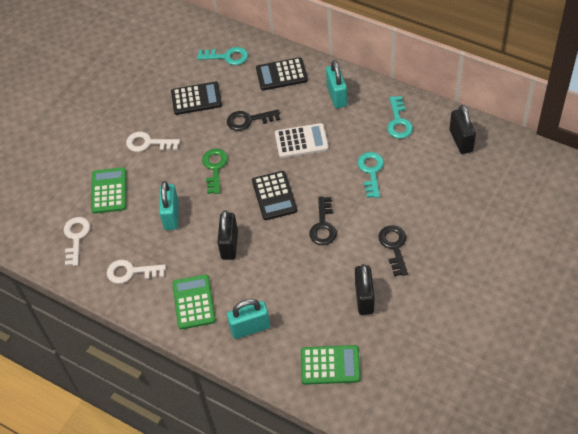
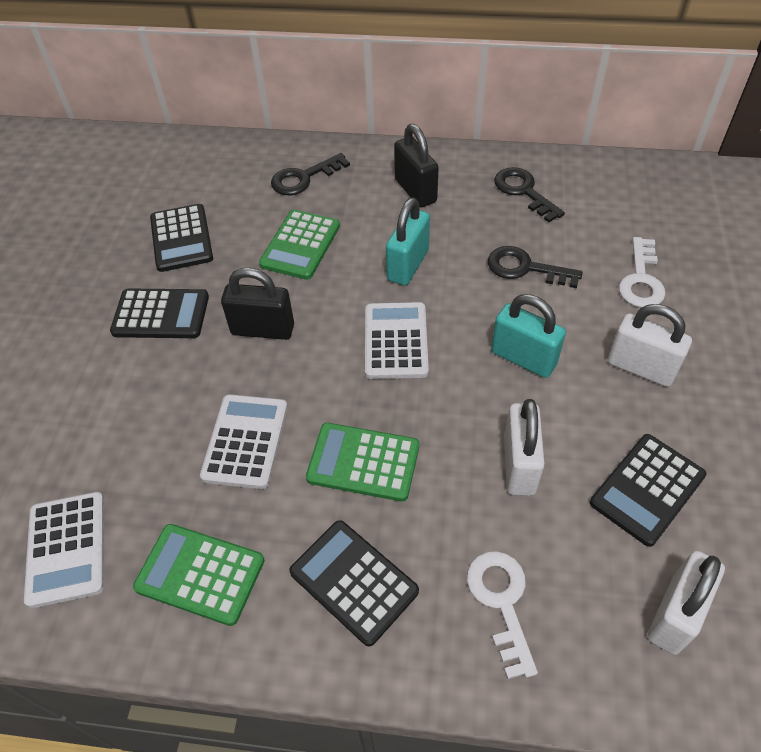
black calculator: 3 -> 4
black padlock: 3 -> 2
green key: 1 -> 0
turquoise key: 3 -> 0
turquoise padlock: 3 -> 2
white calculator: 1 -> 3
white key: 3 -> 2
white padlock: 0 -> 3

